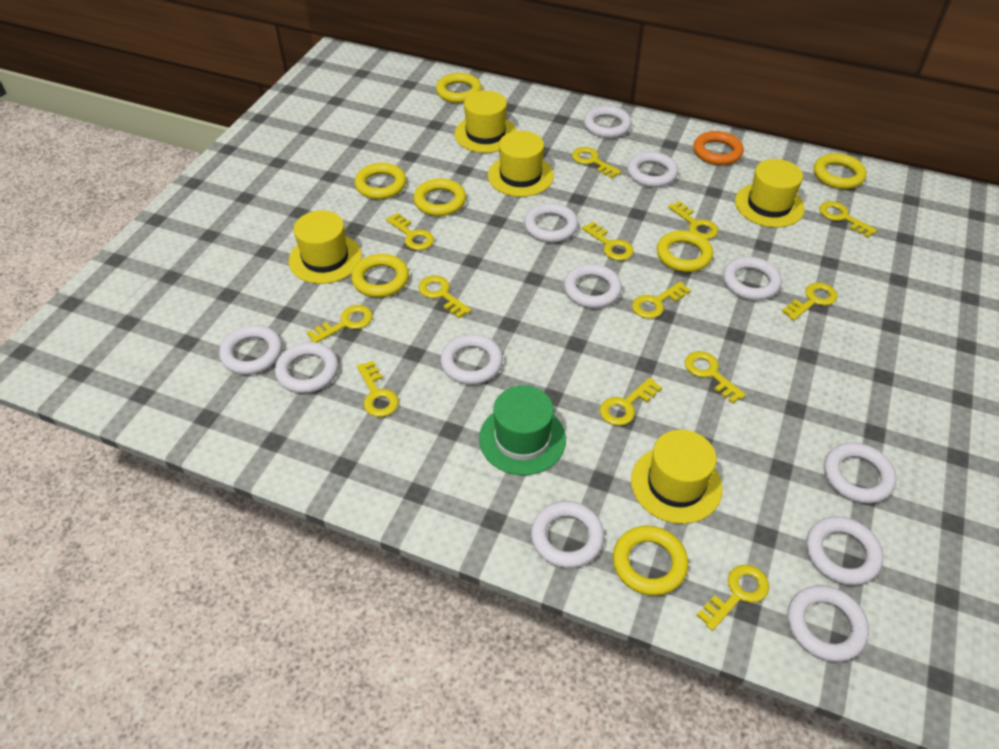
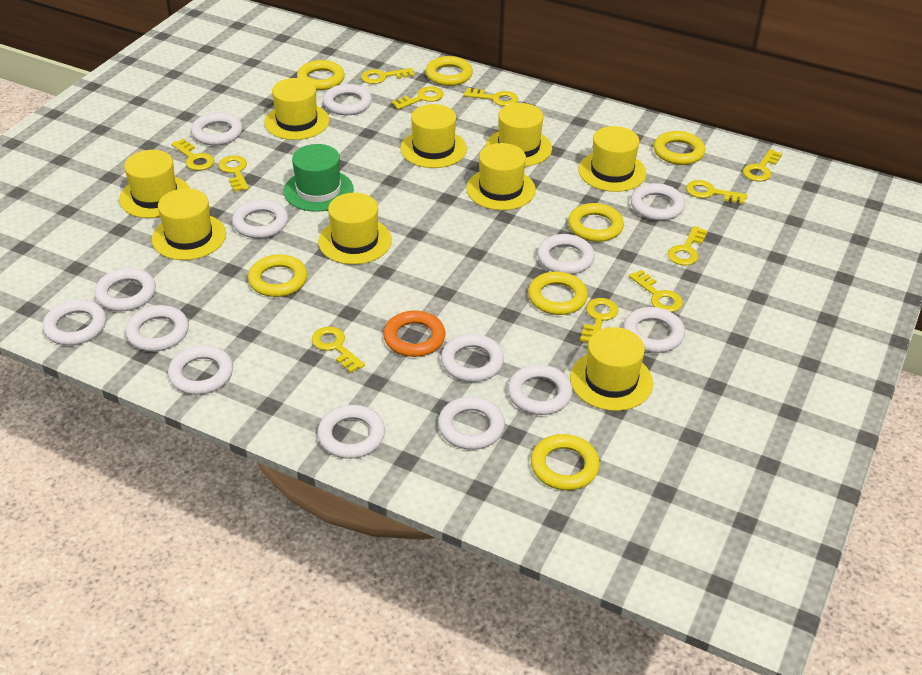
white ring: 12 -> 14
yellow hat: 5 -> 9
yellow key: 13 -> 11

